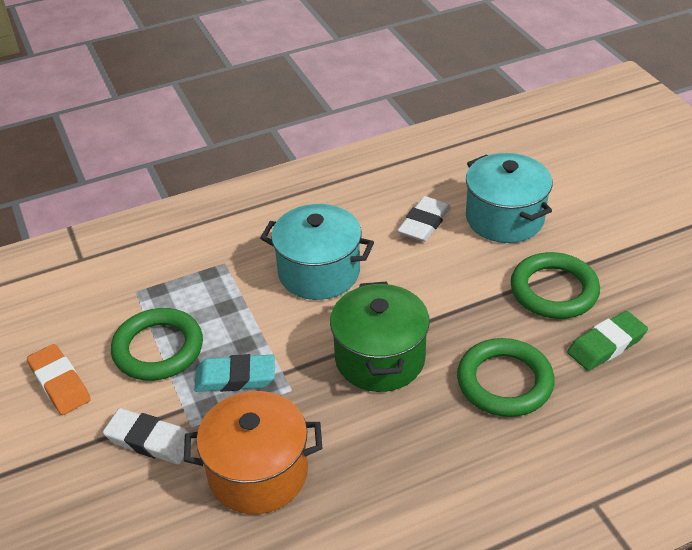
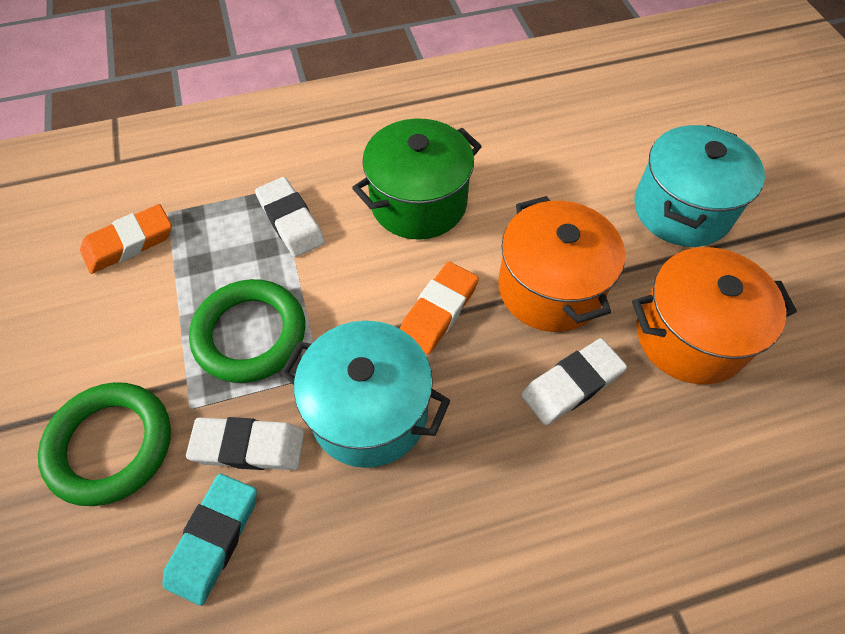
green eraser: 1 -> 0
green ring: 3 -> 2
orange eraser: 1 -> 2
orange pot: 1 -> 2
white eraser: 2 -> 3

